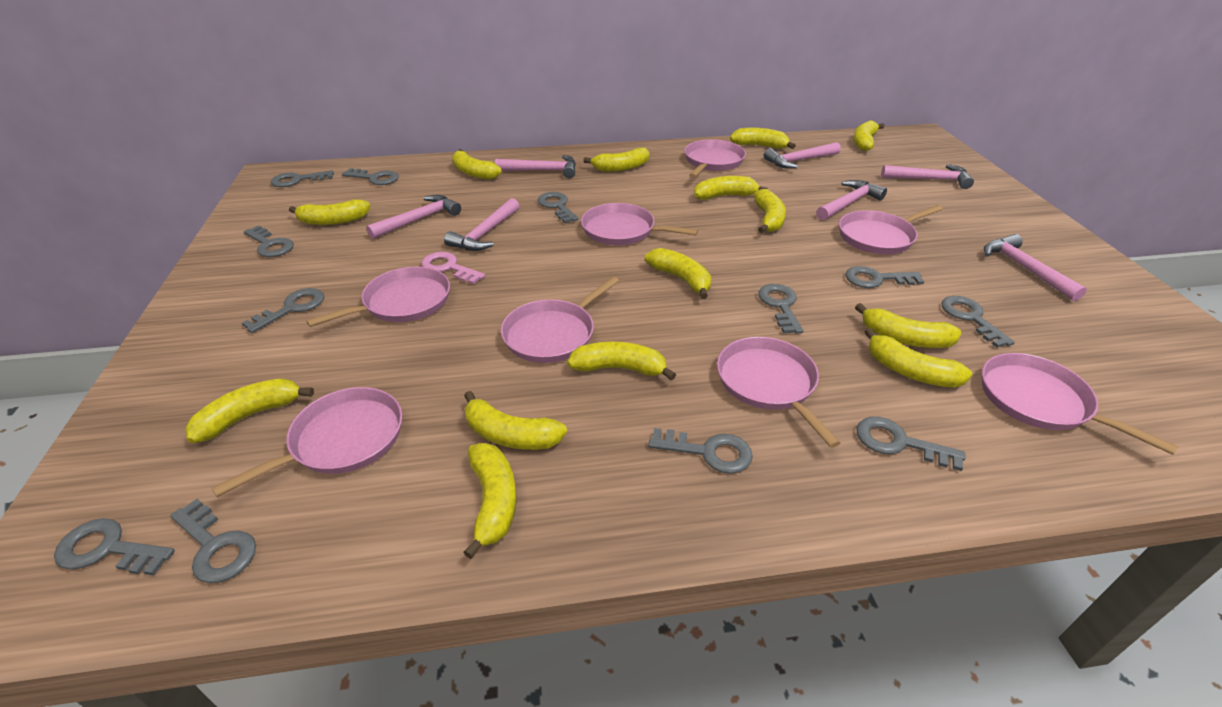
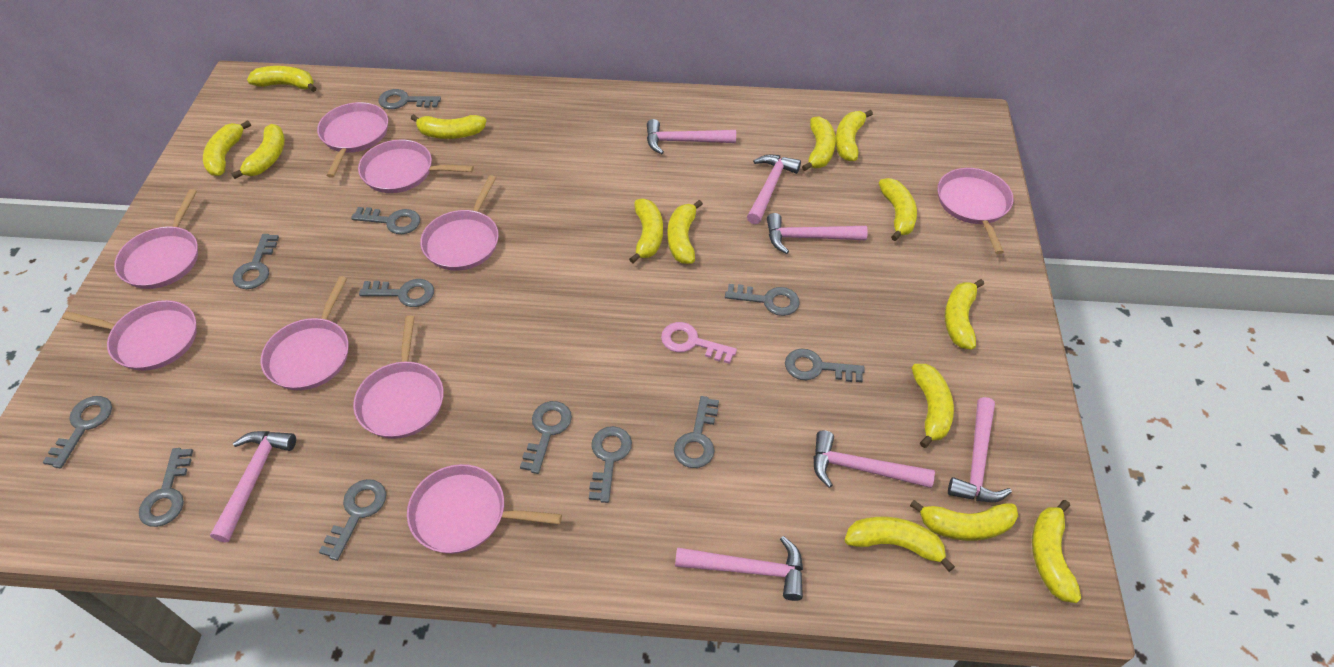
pink pan: 8 -> 9

